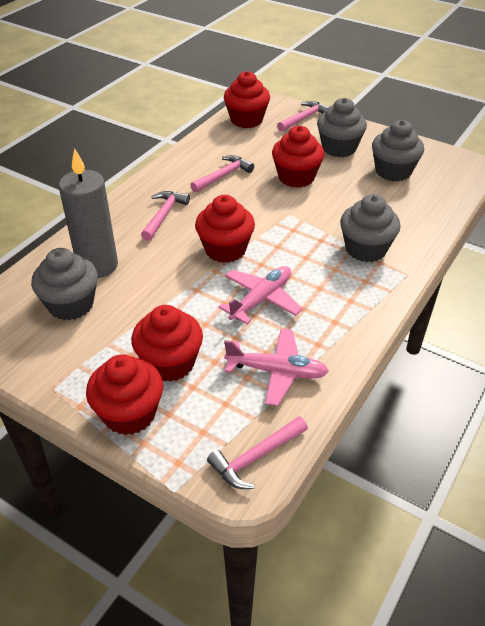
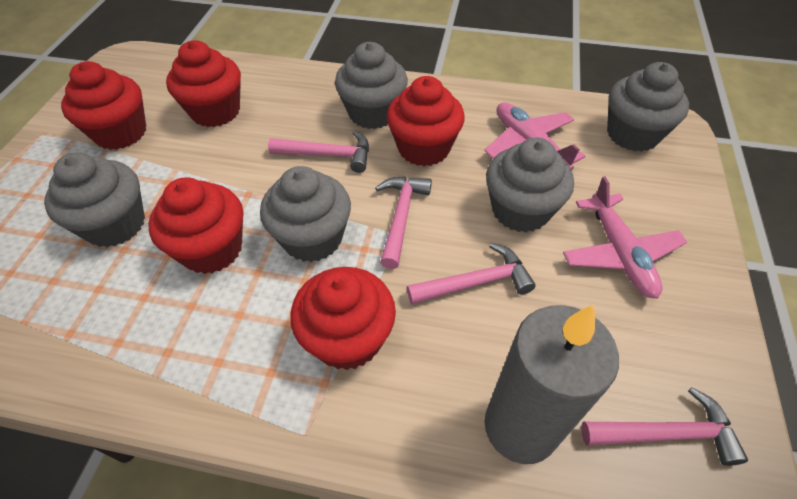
grey cupcake: 4 -> 5

